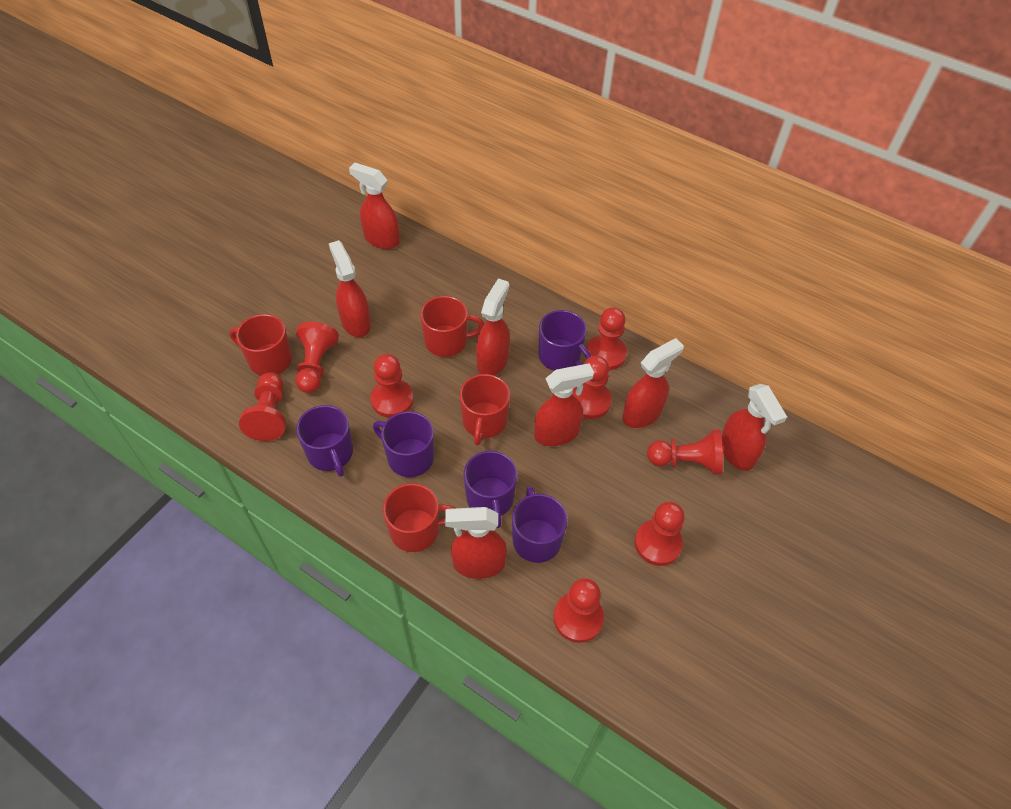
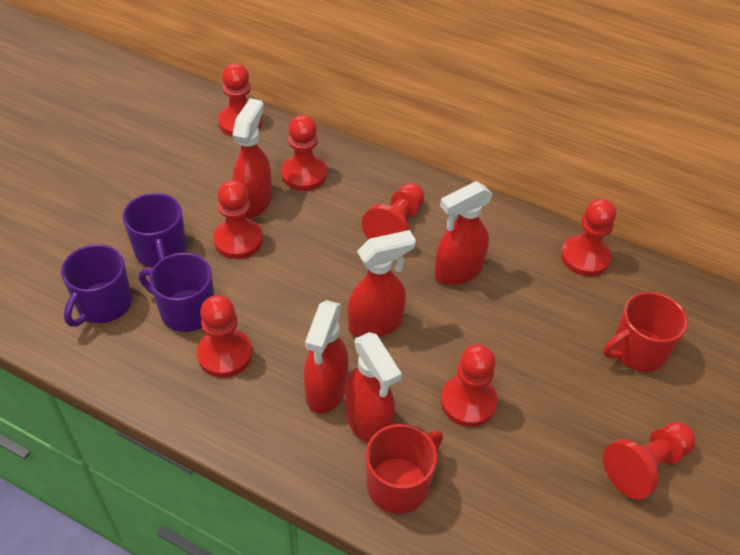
purple mug: 5 -> 3
red mug: 4 -> 2
red spray bottle: 7 -> 5

